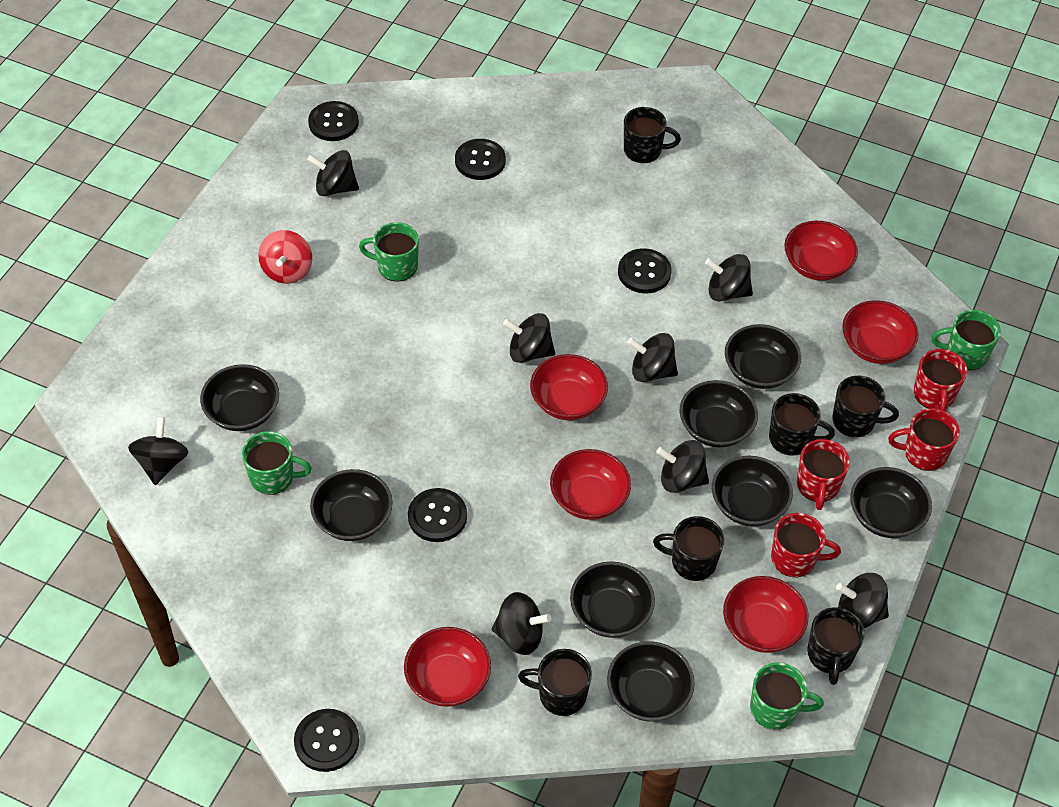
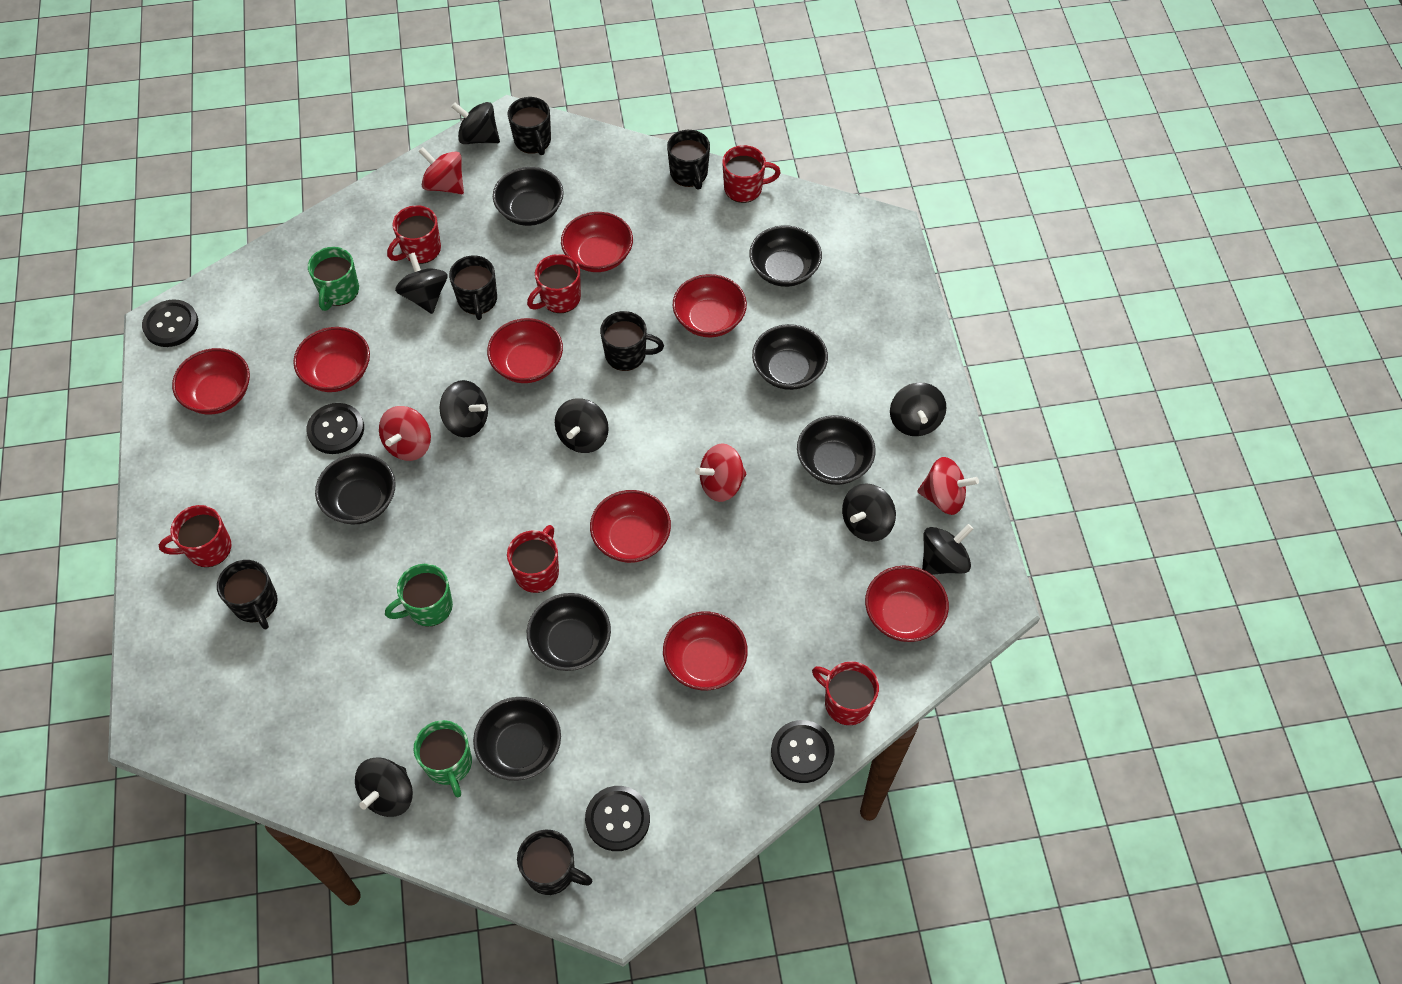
black bowl: 8 -> 7
black button: 5 -> 4
green mug: 4 -> 3
red bowl: 6 -> 8
red mug: 4 -> 6
red spinning top: 1 -> 4

